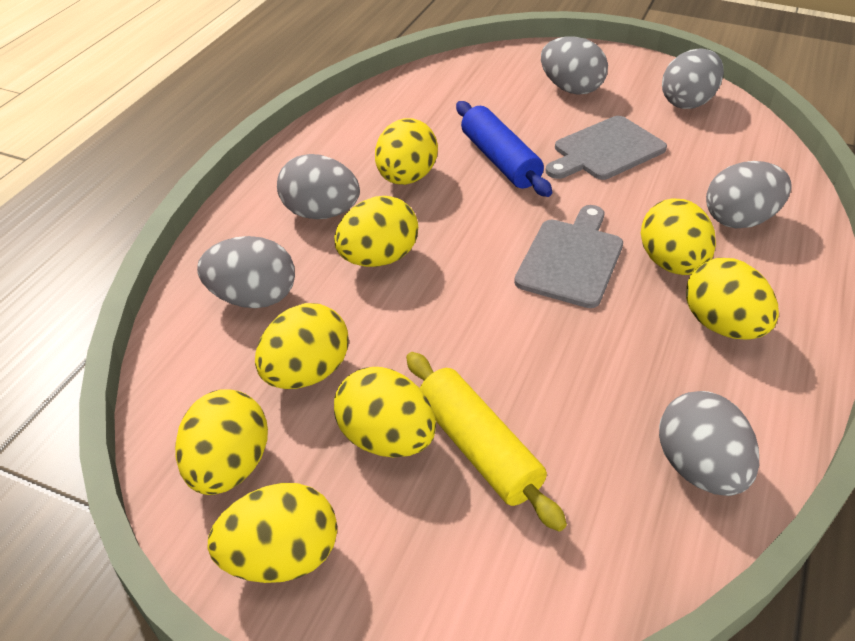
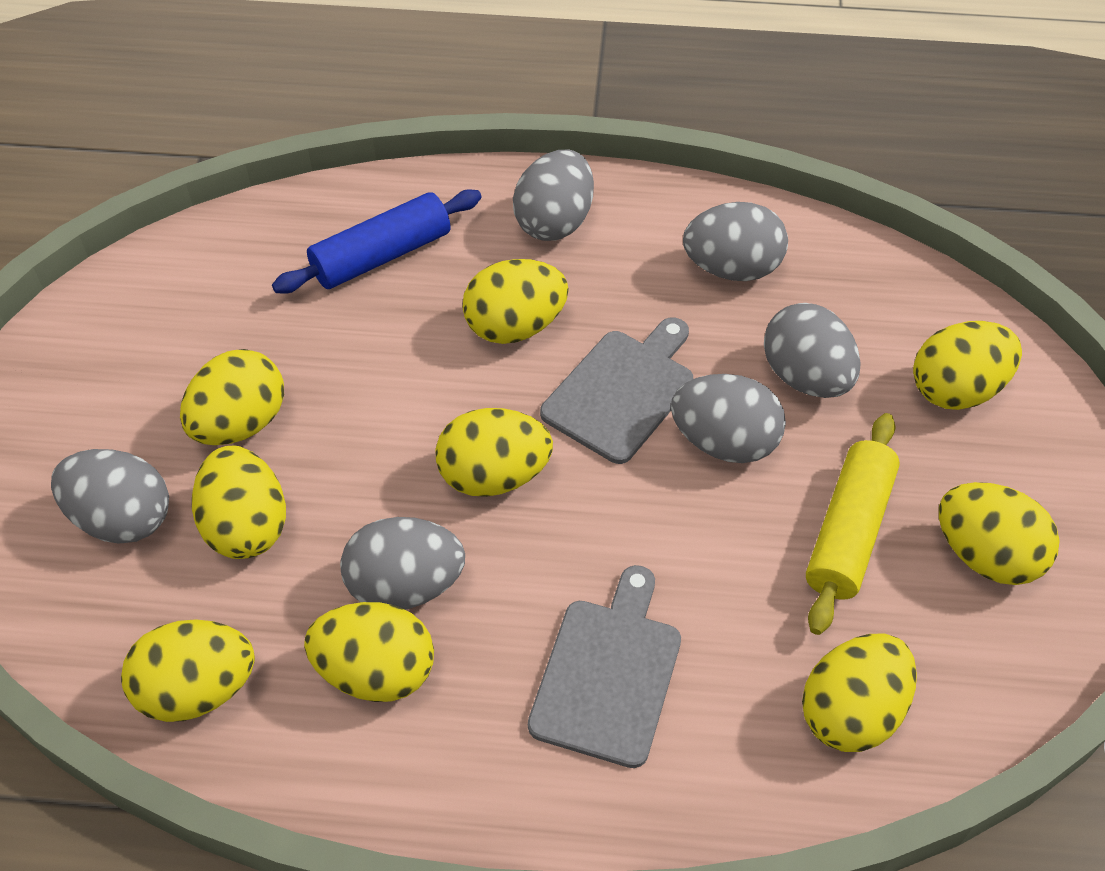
yellow egg: 8 -> 9

